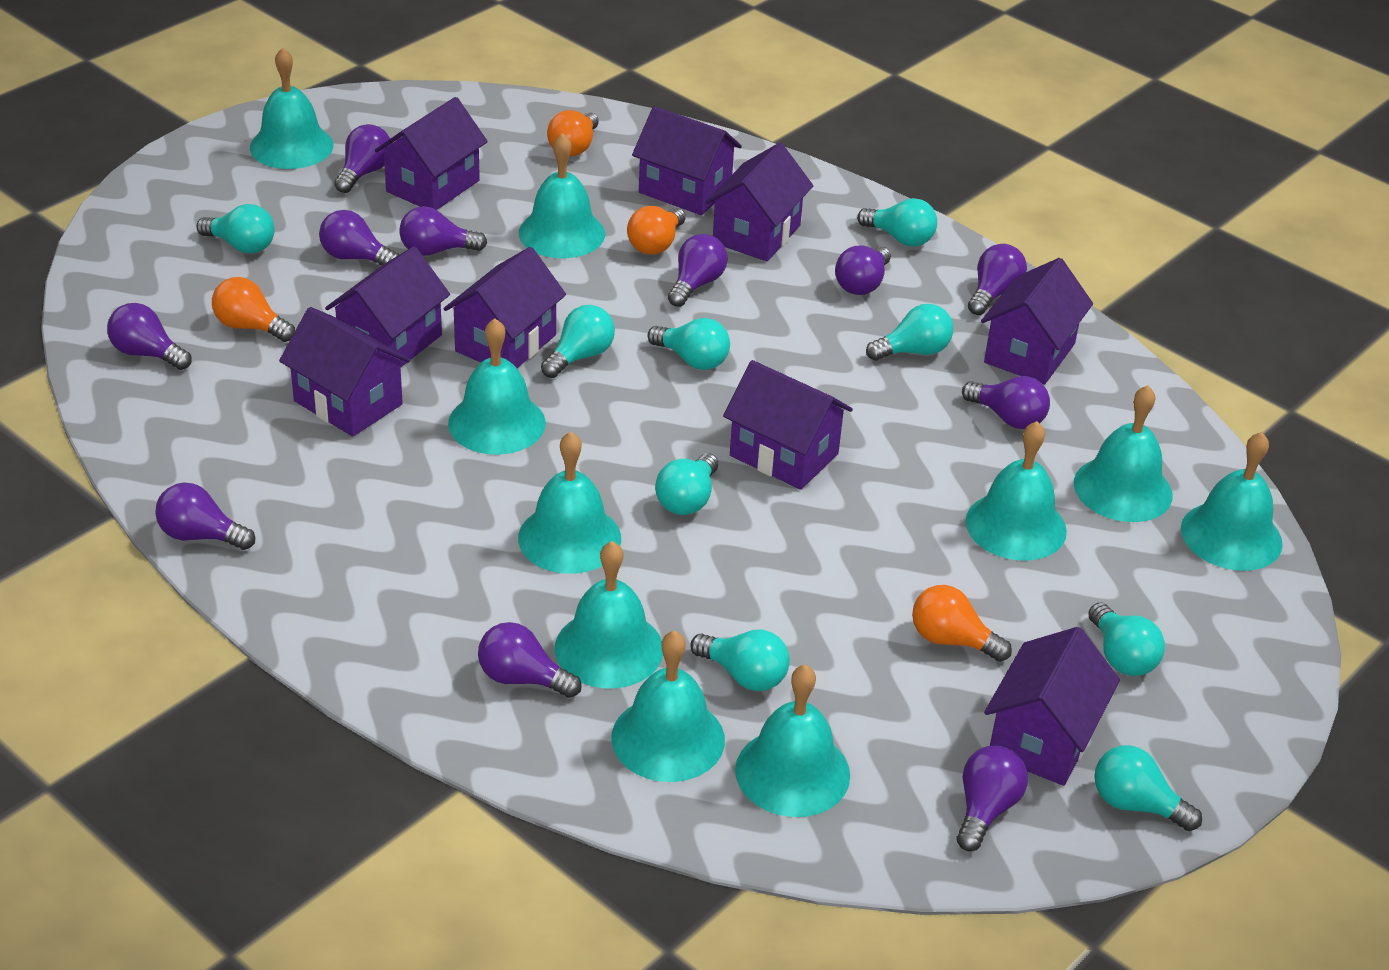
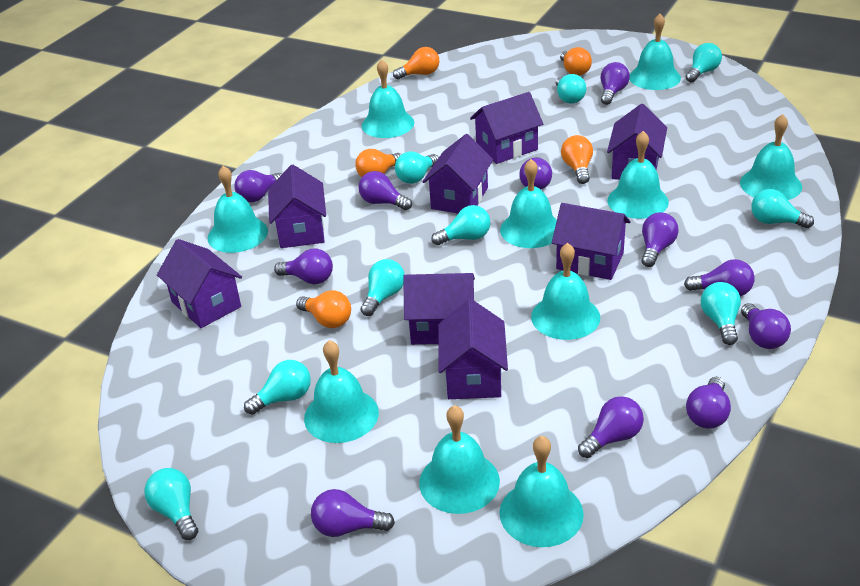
orange light bulb: 4 -> 5
purple house: 9 -> 8

